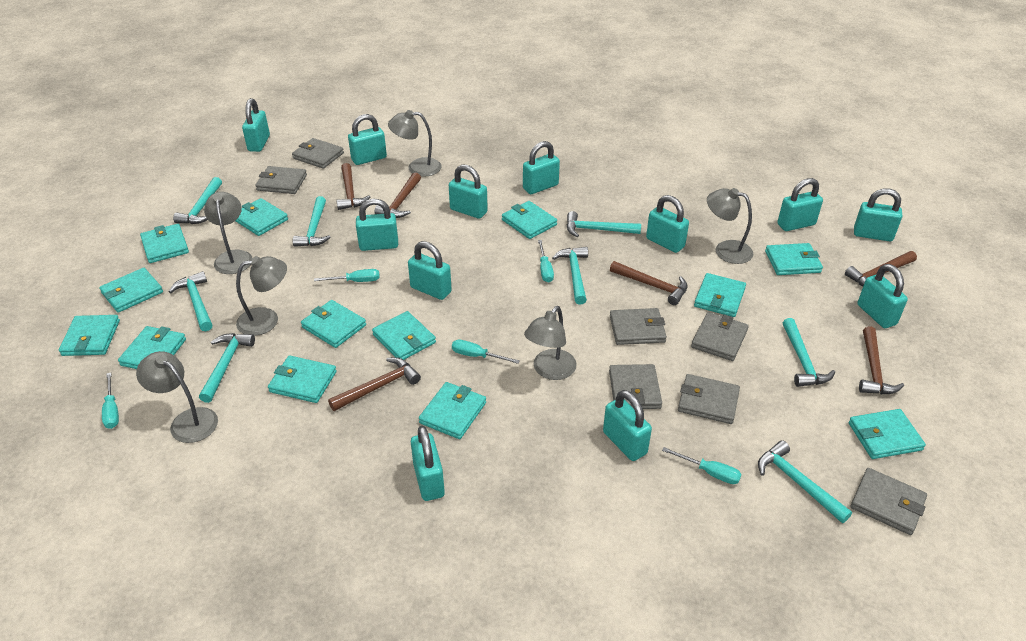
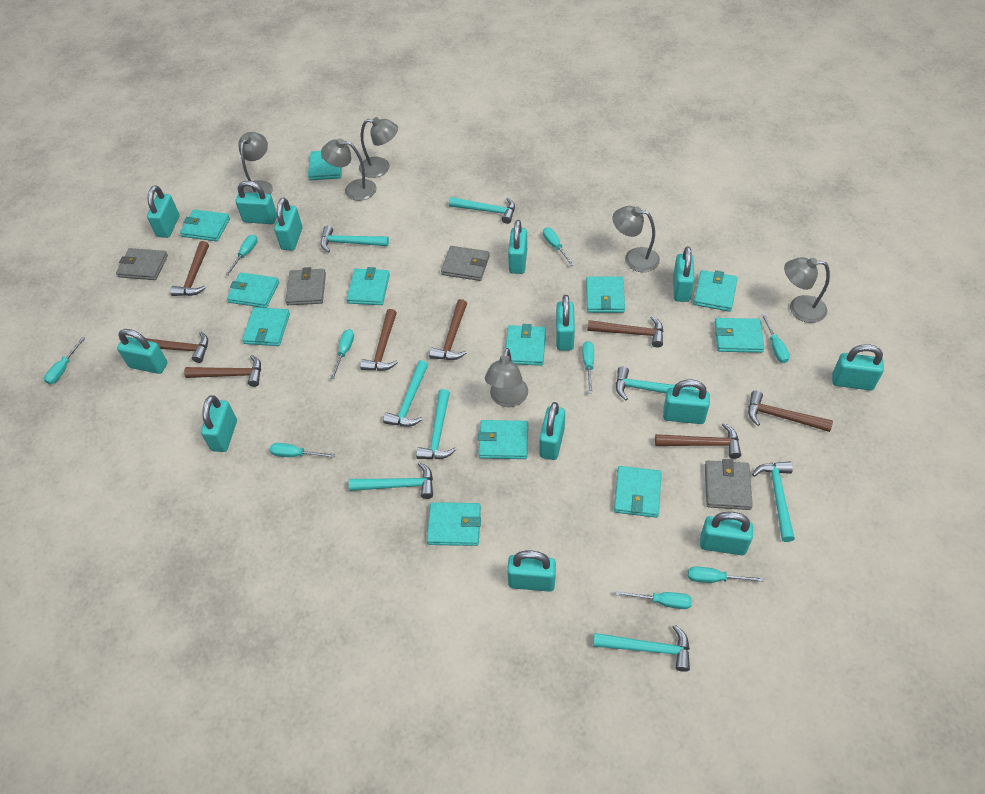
brown hammer: 6 -> 8
grey wallet: 7 -> 4
turquoise padlock: 12 -> 13
turquoise screwdriver: 5 -> 9
turquoise wallet: 13 -> 12

